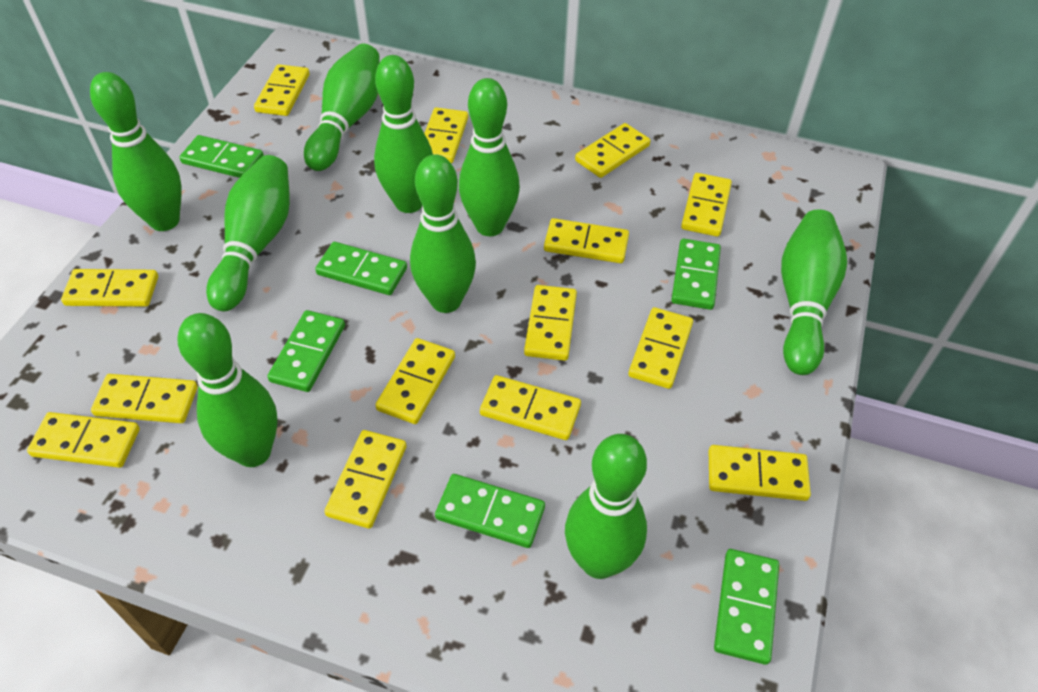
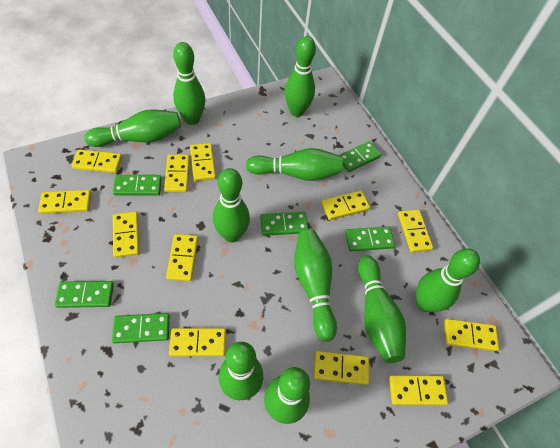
green bowling pin: 9 -> 10
yellow domino: 14 -> 12

